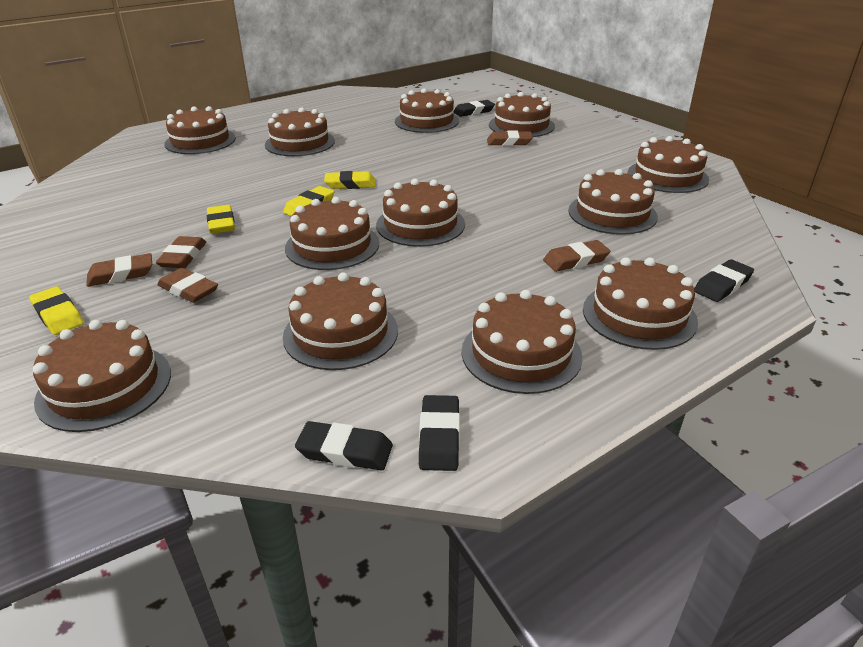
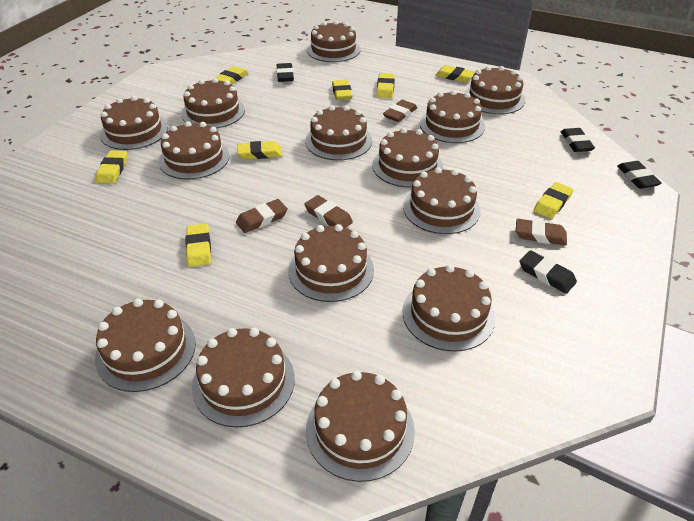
brown cake: 12 -> 14
brown eraser: 5 -> 4
yellow eraser: 4 -> 8

